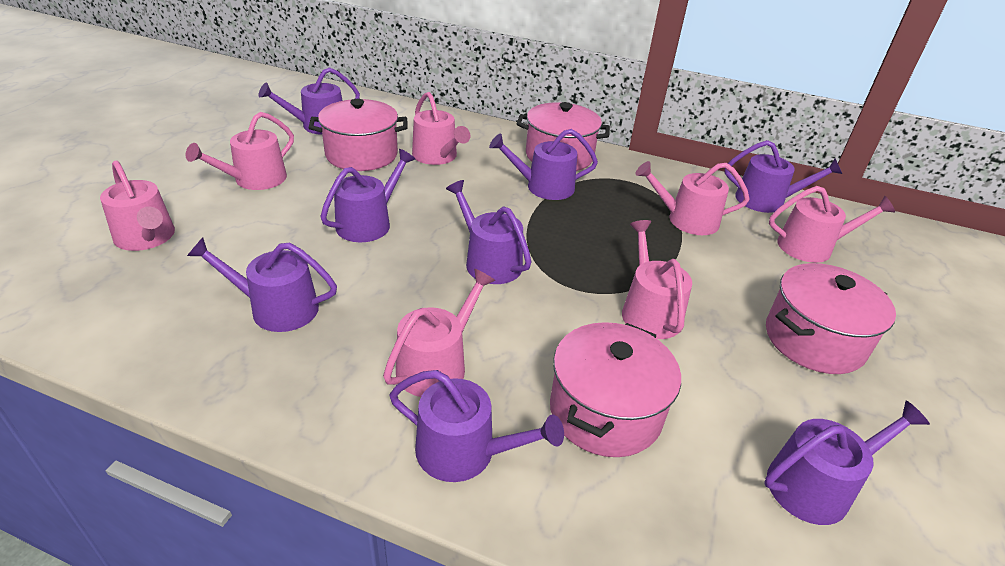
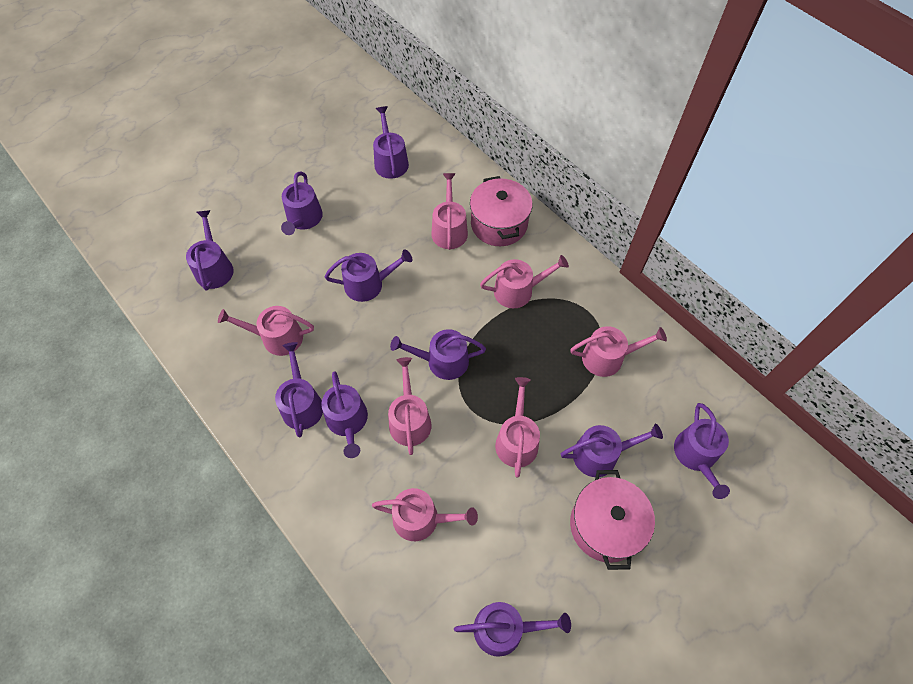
pink pot: 4 -> 2
purple watering can: 8 -> 10

